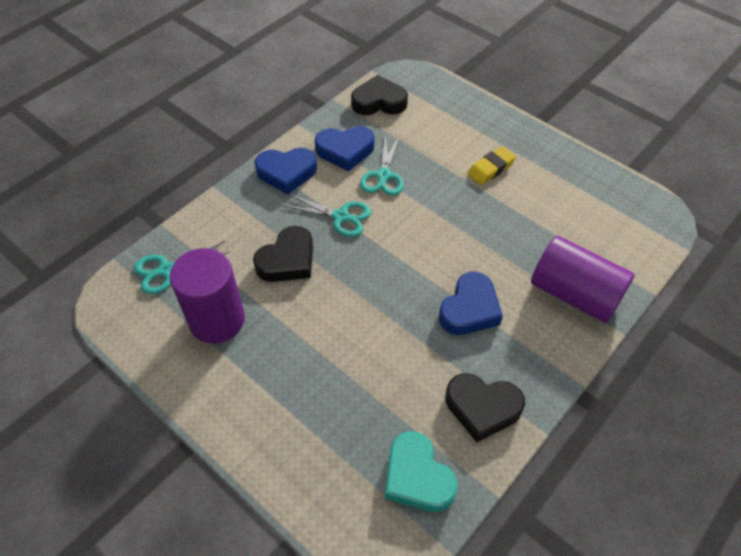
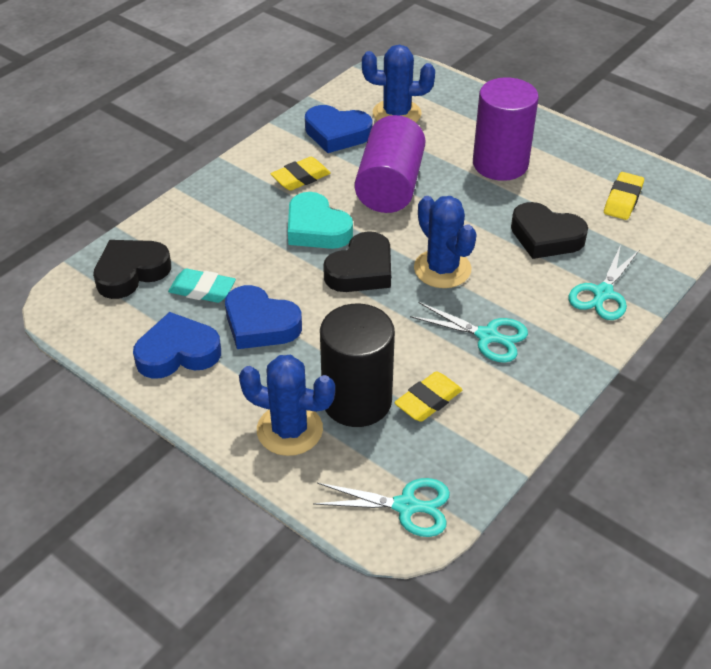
black cylinder: 0 -> 1
blue cactus: 0 -> 3
turquoise eraser: 0 -> 1
yellow eraser: 1 -> 3

